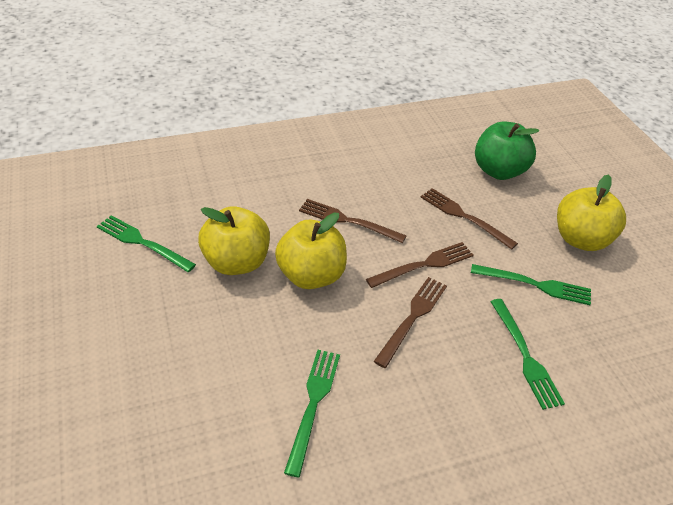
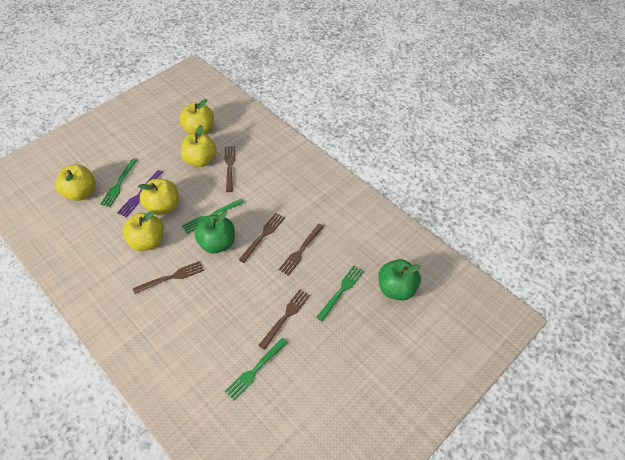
brown fork: 4 -> 5
green apple: 1 -> 2
purple fork: 0 -> 1
yellow apple: 3 -> 5

